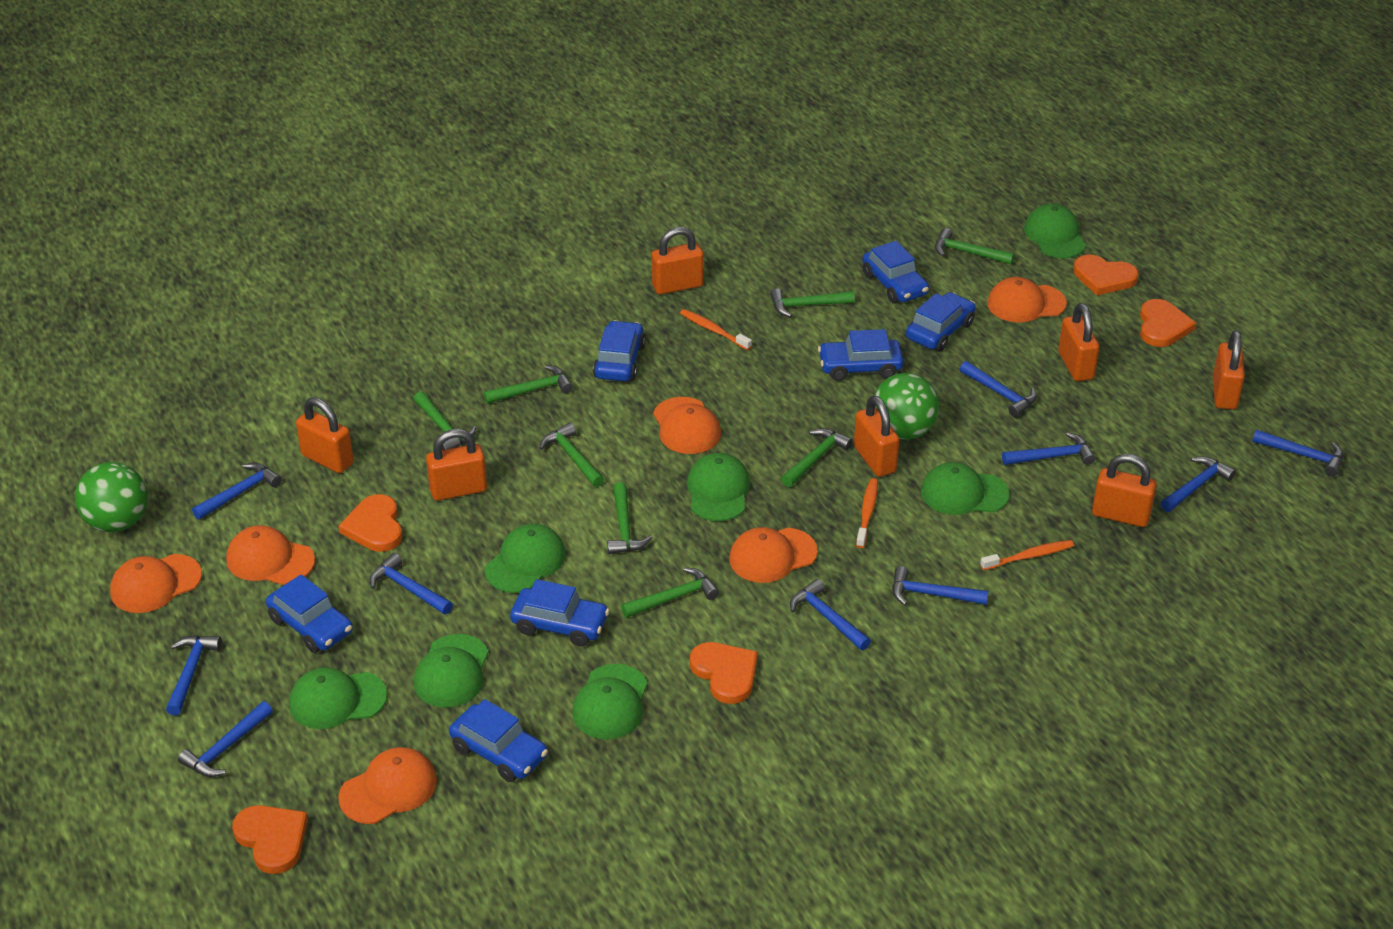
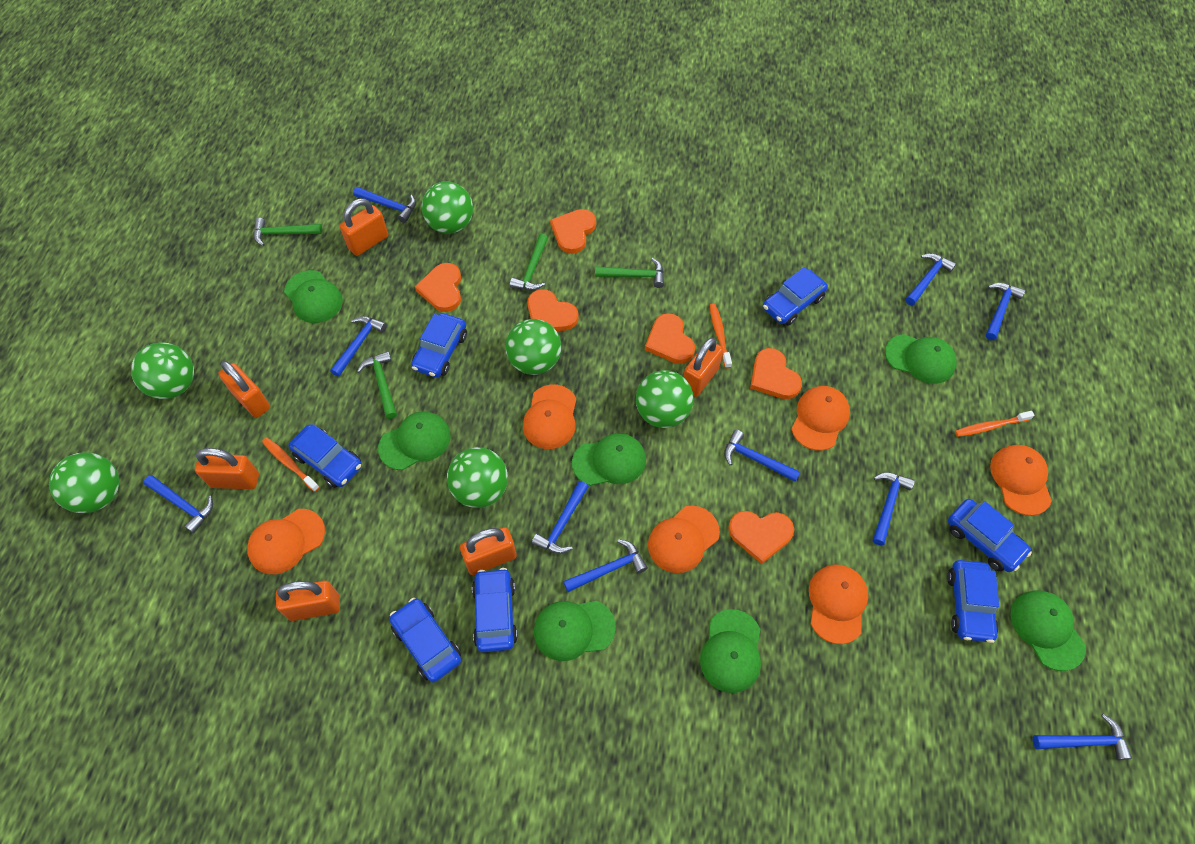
green ball: 2 -> 6
green hammer: 8 -> 4
orange heart: 5 -> 6
orange padlock: 7 -> 6

